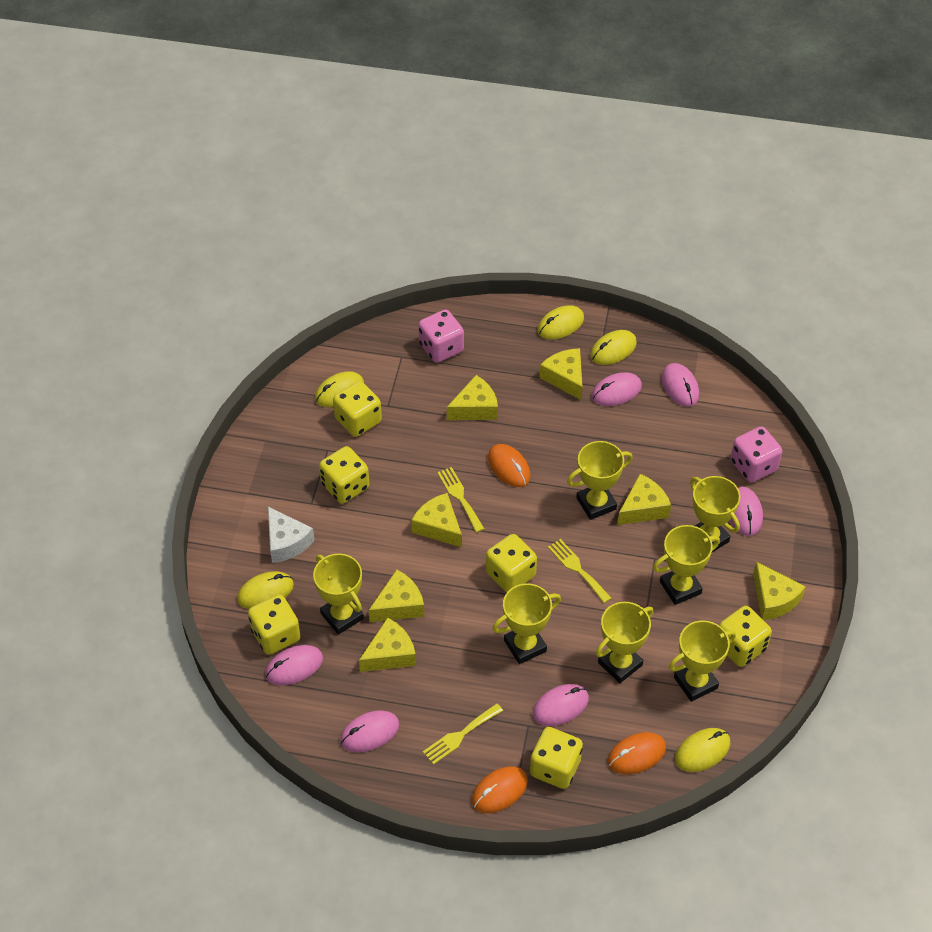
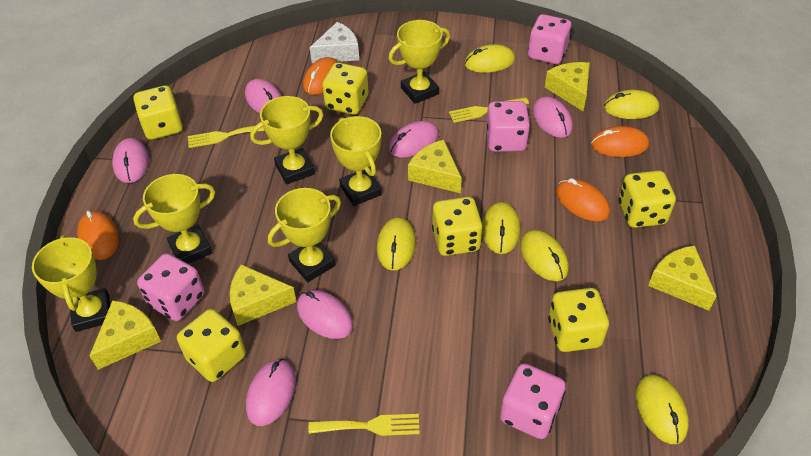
orange mouse: 3 -> 4
pink dice: 2 -> 4
yellow cheese: 7 -> 5
yellow mouse: 5 -> 6
yellow trophy: 7 -> 6

